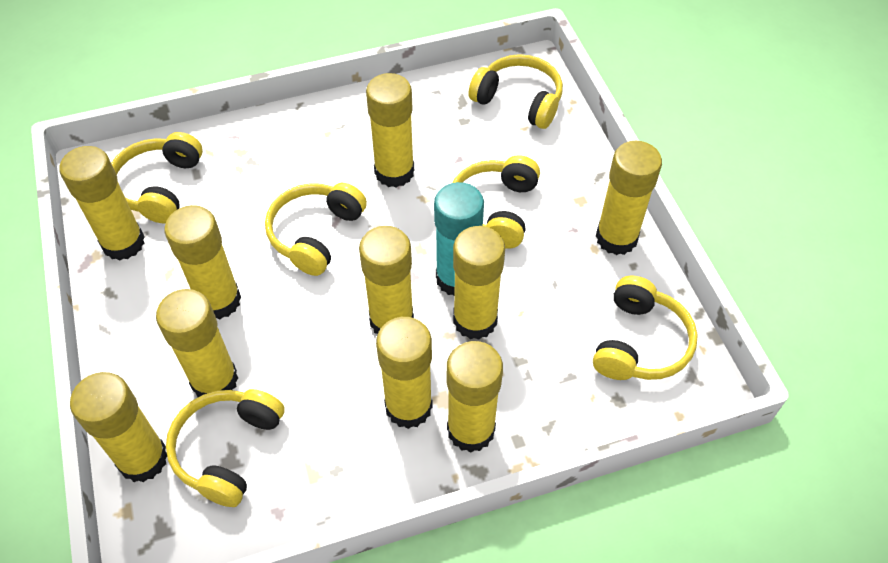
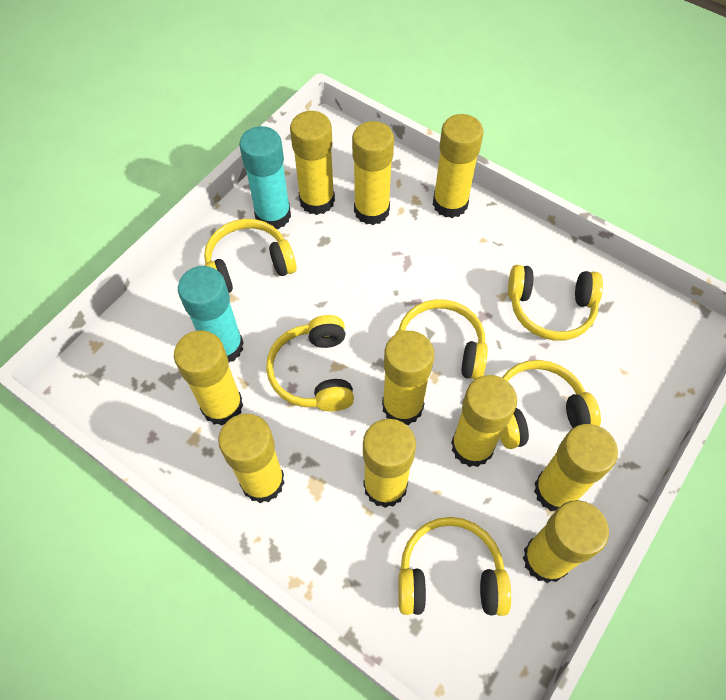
turquoise glue stick: 1 -> 2

